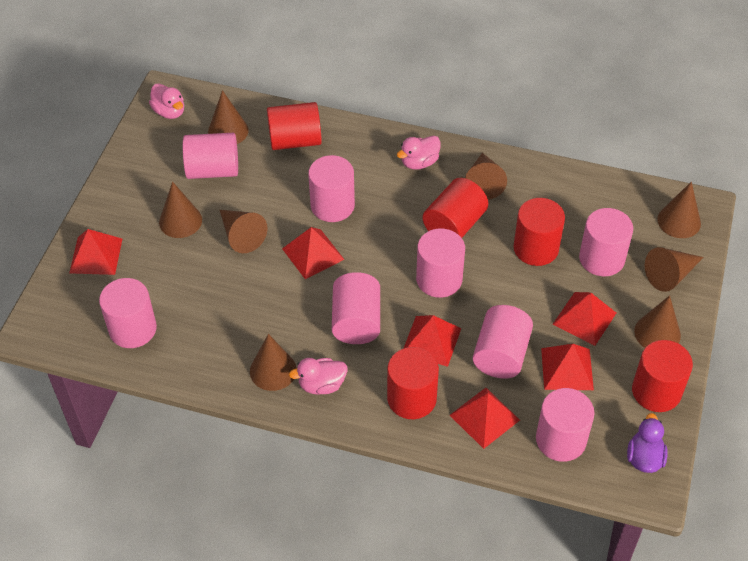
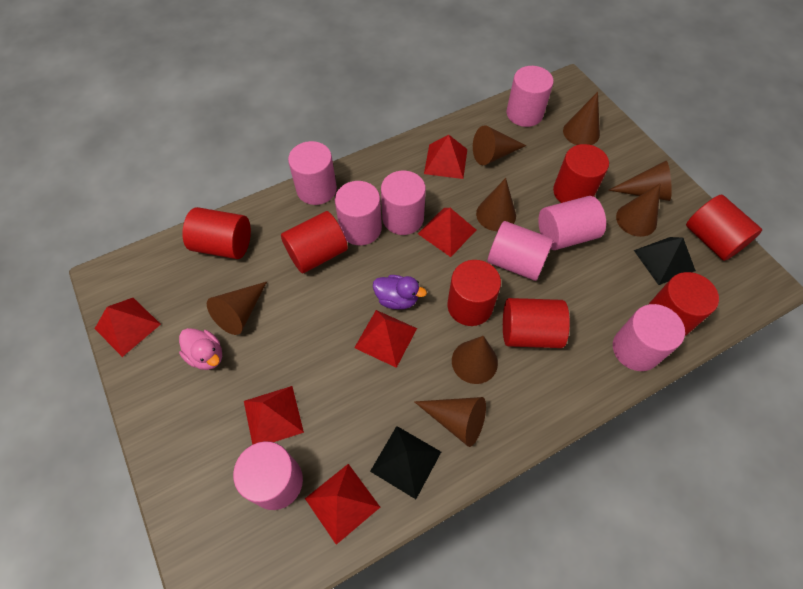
black pyramid: 0 -> 2
pink duck: 3 -> 1
red cylinder: 5 -> 7

